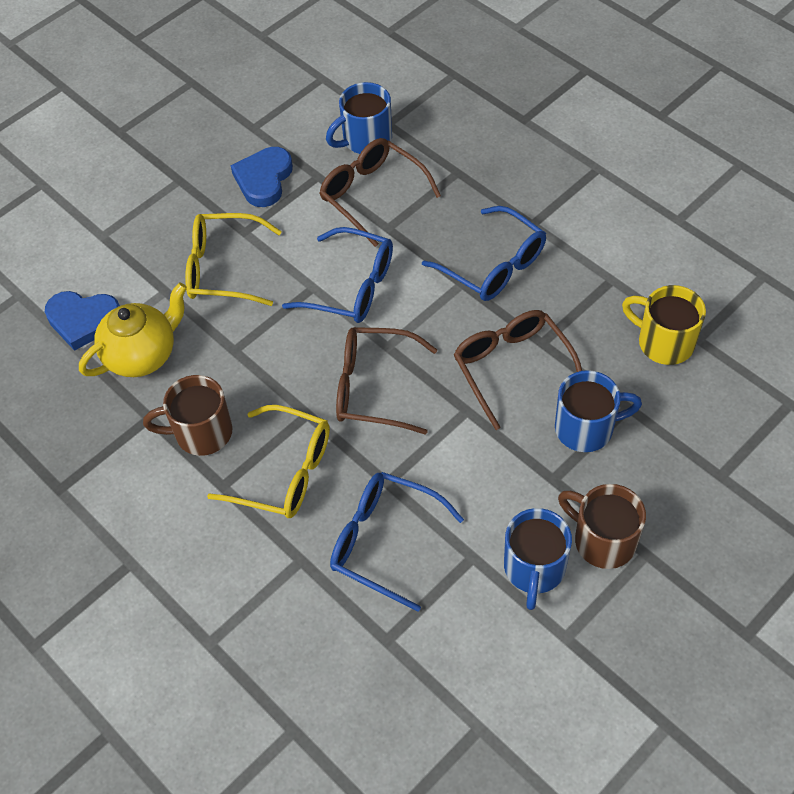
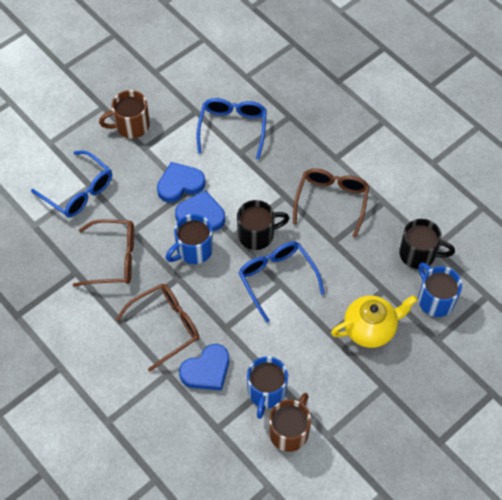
black mug: 0 -> 2
blue heart: 2 -> 3
yellow glasses: 2 -> 0
yellow mug: 1 -> 0

